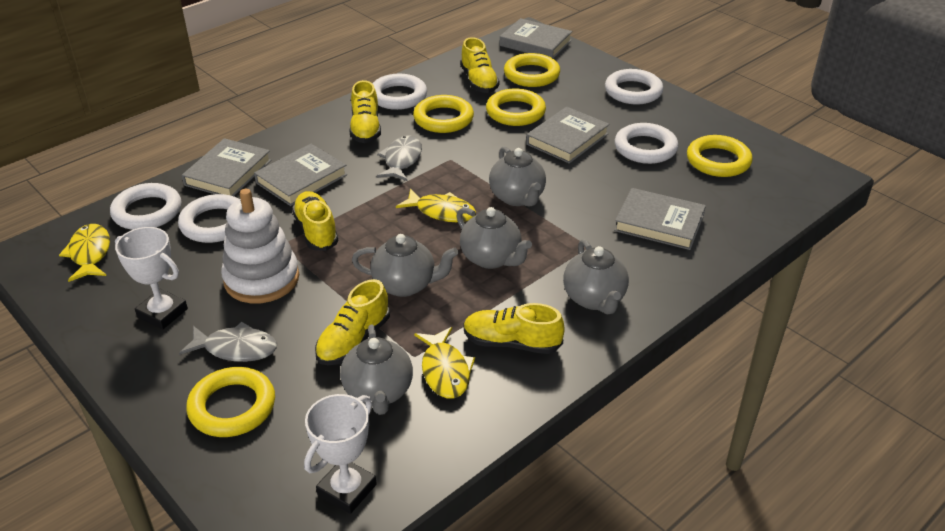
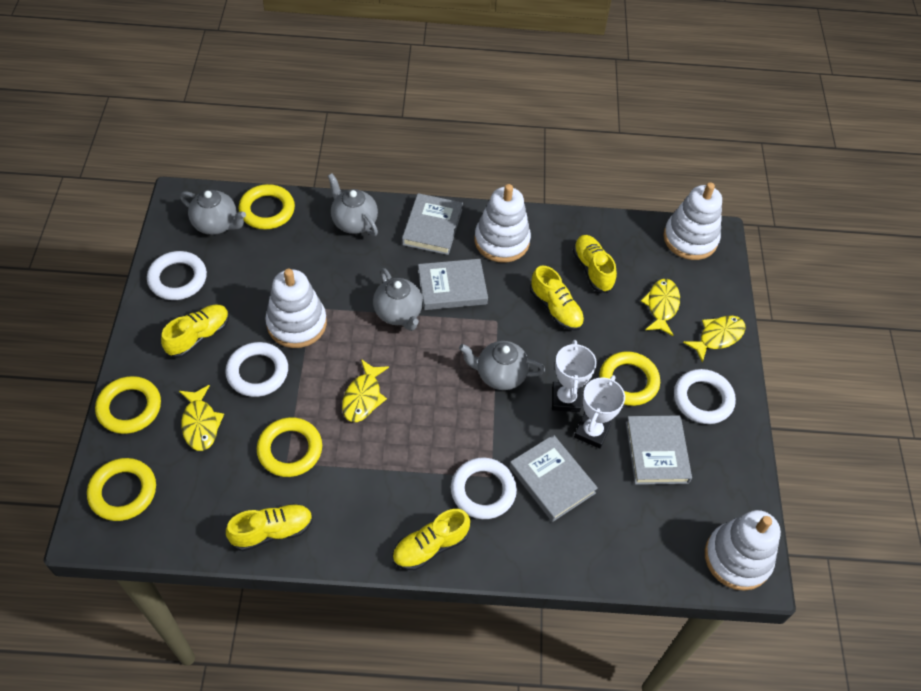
grey book: 5 -> 4
grey fish: 2 -> 0
grey teapot: 5 -> 4
white ring: 5 -> 4
white stacking toy: 1 -> 4
yellow fish: 3 -> 4

